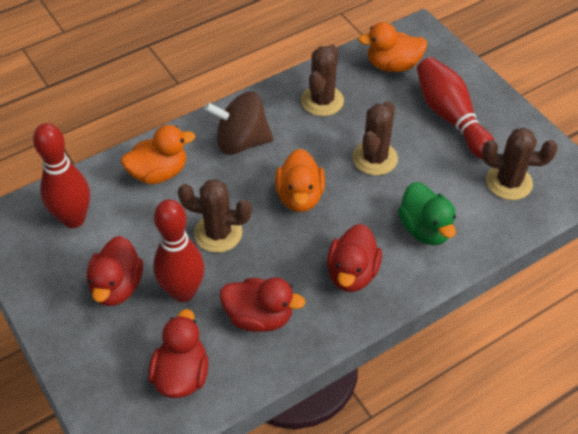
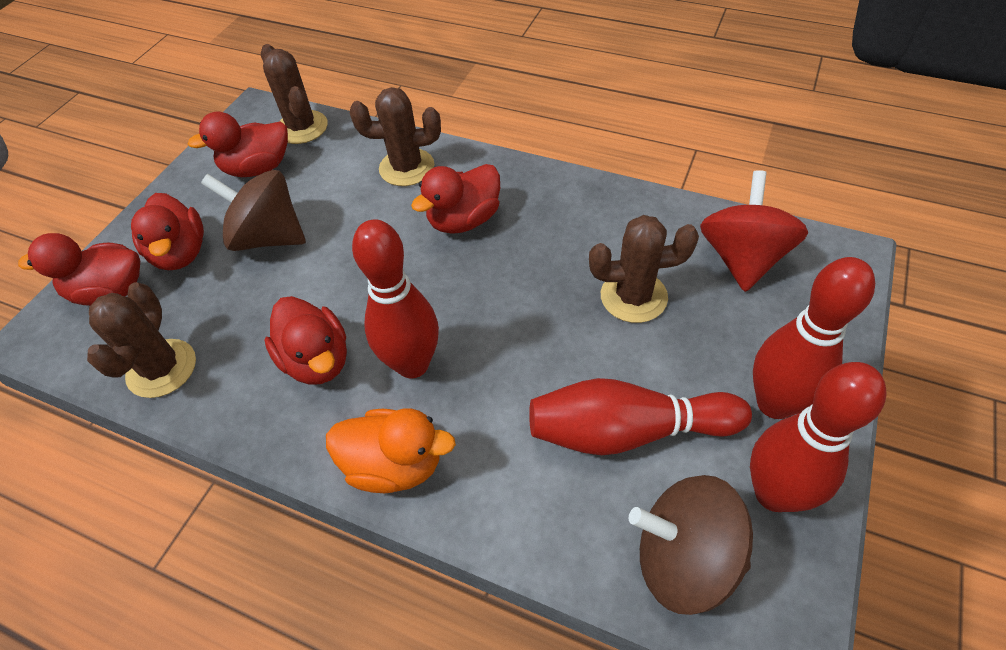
brown spinning top: 1 -> 2
green duck: 1 -> 0
orange duck: 3 -> 1
red bowling pin: 3 -> 4
red duck: 4 -> 5
red spinning top: 0 -> 1

